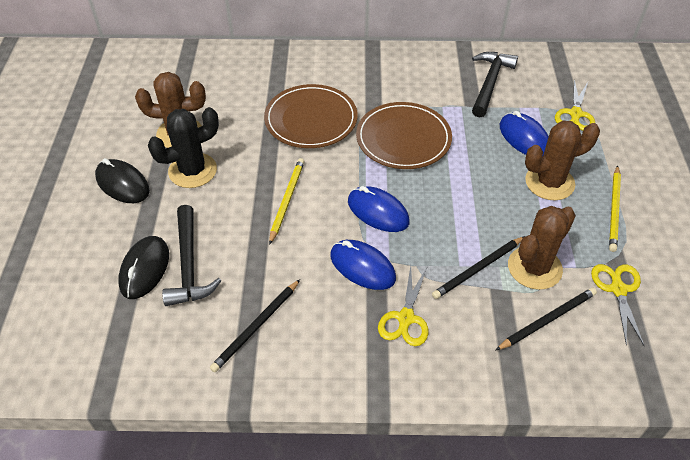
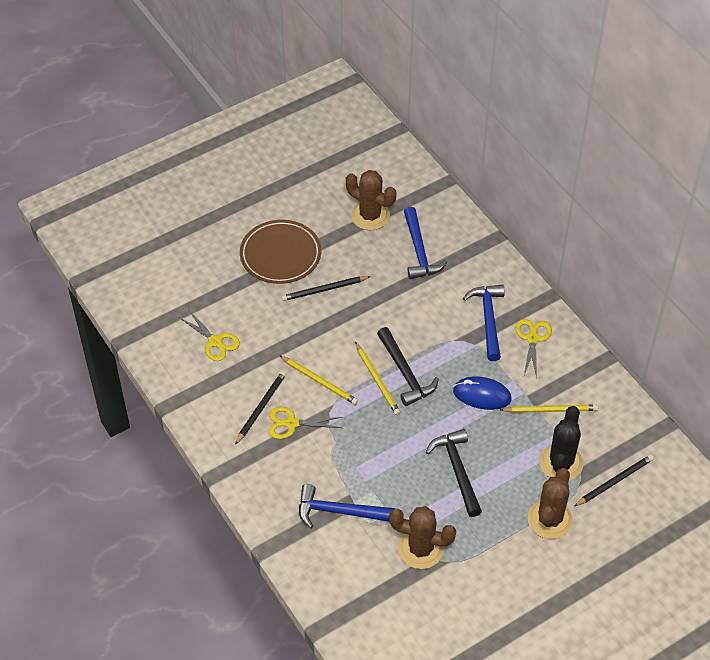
black mouse: 2 -> 0
blue hammer: 0 -> 3
blue mouse: 3 -> 1
brown plate: 2 -> 1
yellow pencil: 2 -> 3

